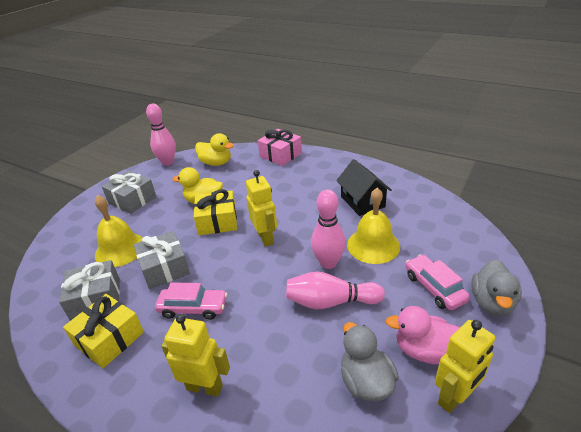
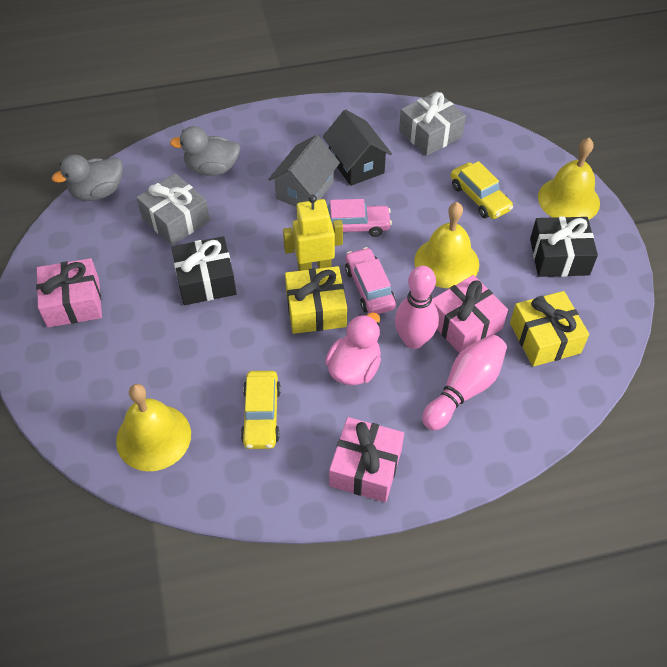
black gift: 0 -> 2
grey gift: 3 -> 2
grey house: 0 -> 1
pink bowling pin: 3 -> 2
pink gift: 1 -> 3
yellow bell: 2 -> 3
yellow car: 0 -> 2
yellow duck: 2 -> 0
yellow robot: 3 -> 1

